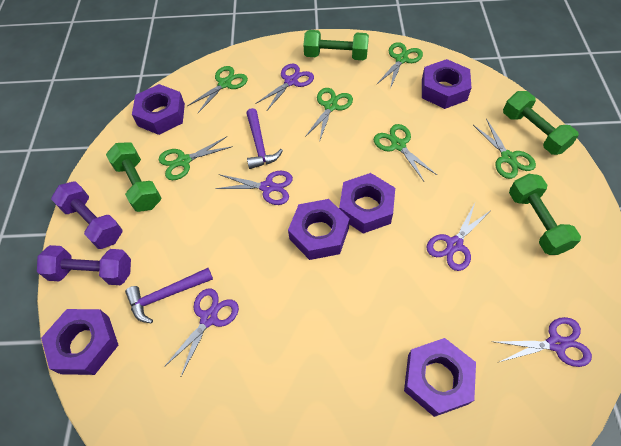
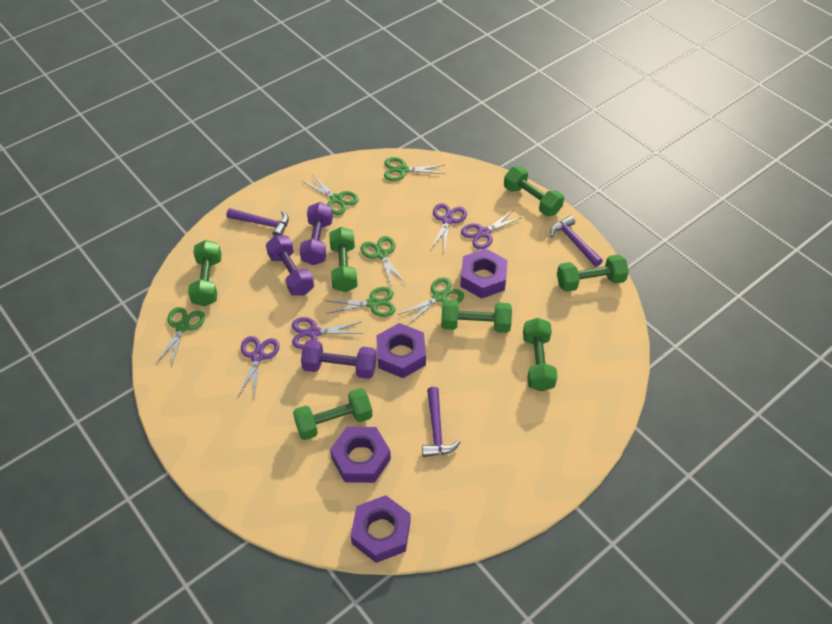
green dumbbell: 4 -> 7
purple dumbbell: 2 -> 3
purple hammer: 2 -> 3
purple nut: 6 -> 4
purple scissors: 5 -> 4

